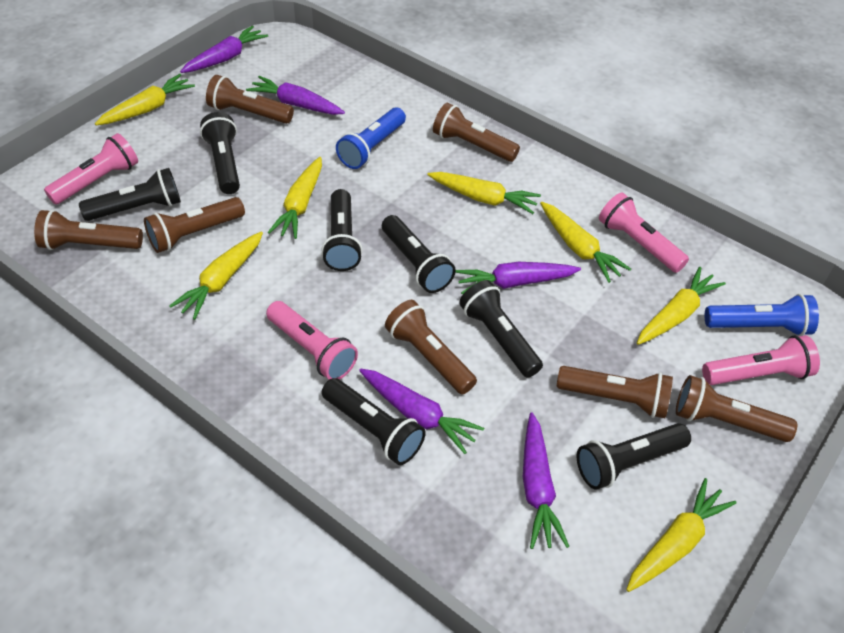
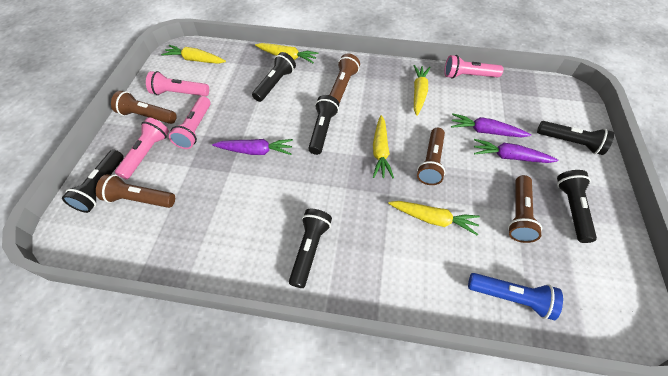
black flashlight: 7 -> 6
blue flashlight: 2 -> 1
brown flashlight: 7 -> 5
purple carrot: 5 -> 3
yellow carrot: 7 -> 5

